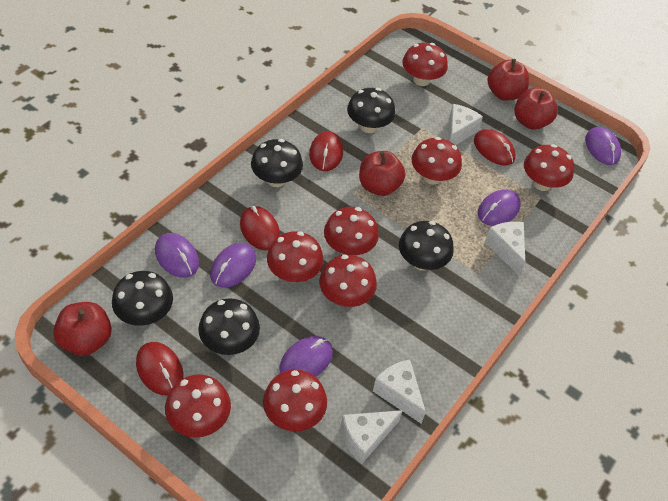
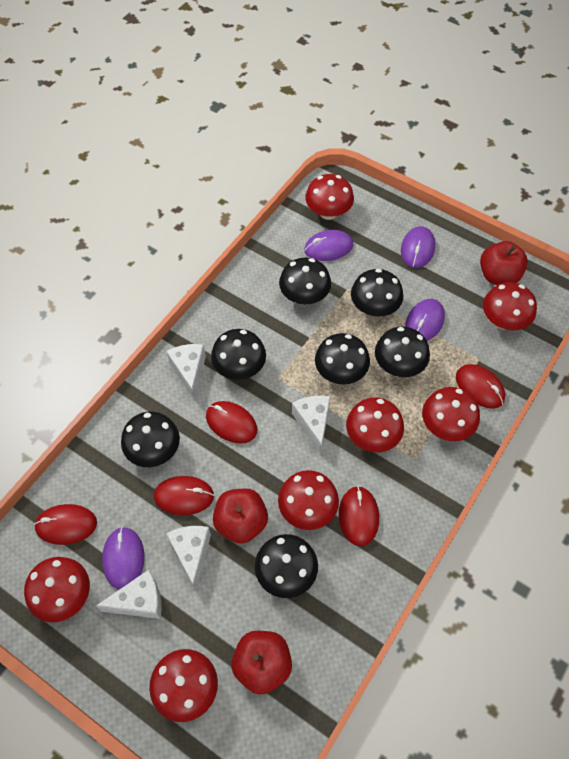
black mushroom: 5 -> 7
purple mouse: 5 -> 4
red apple: 4 -> 3
red mouse: 4 -> 5
red mushroom: 8 -> 7

